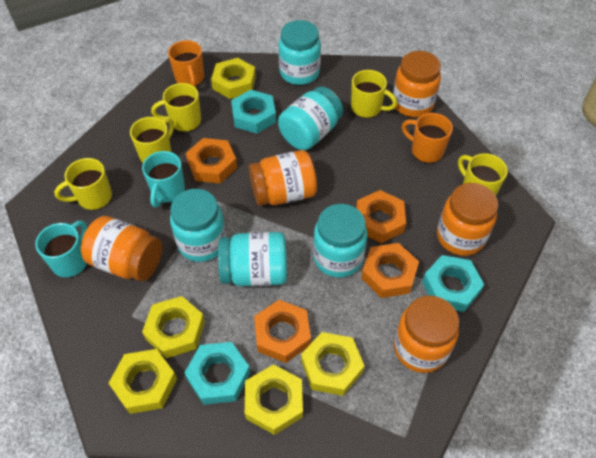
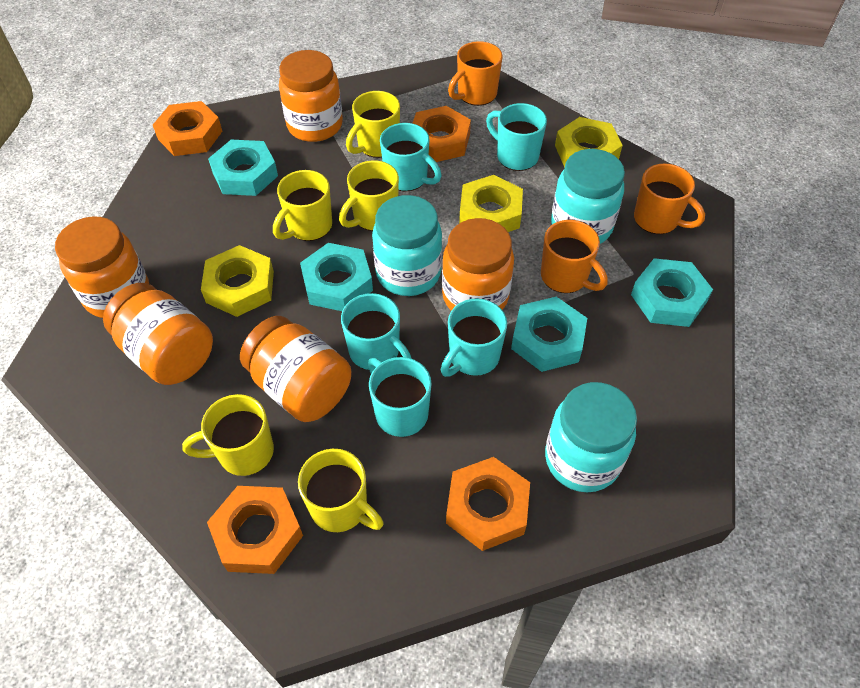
orange mug: 2 -> 3
turquoise jar: 5 -> 3
turquoise mug: 2 -> 5
turquoise nut: 3 -> 4
yellow nut: 5 -> 3

